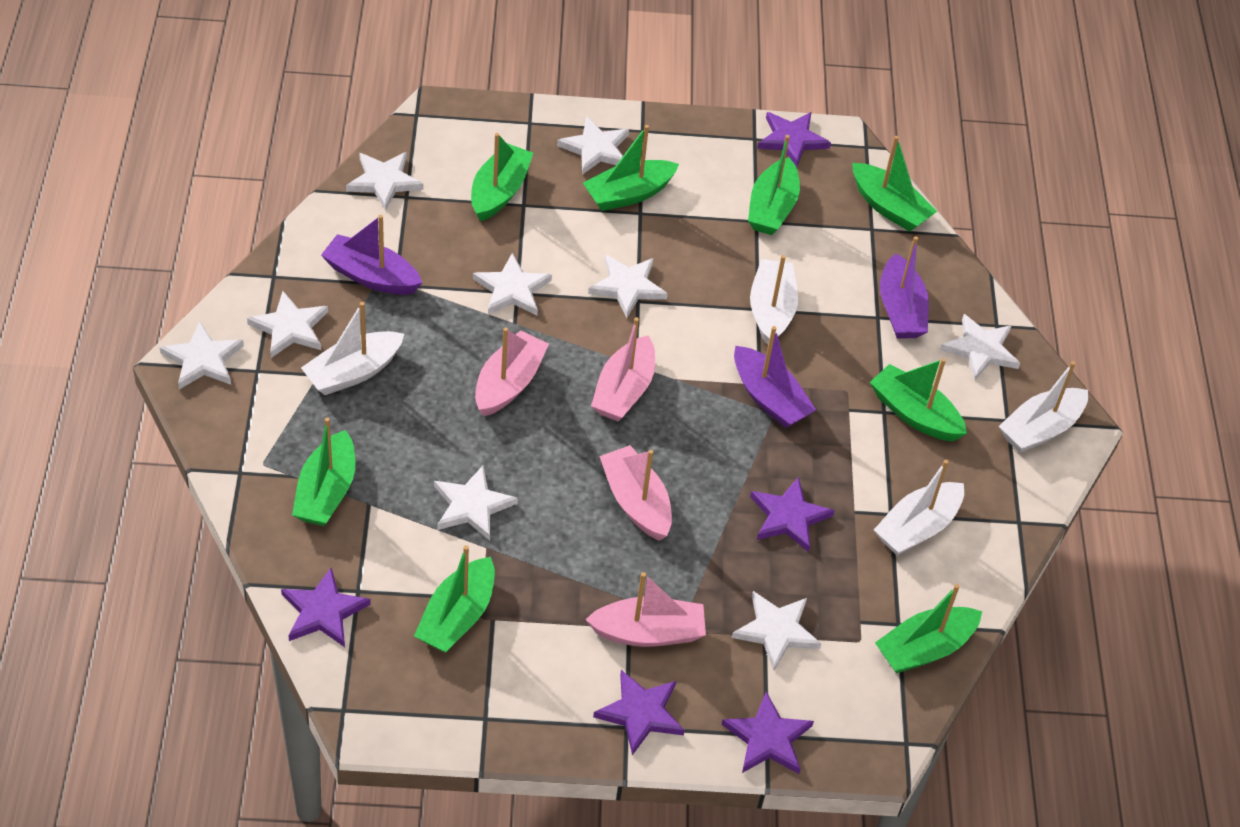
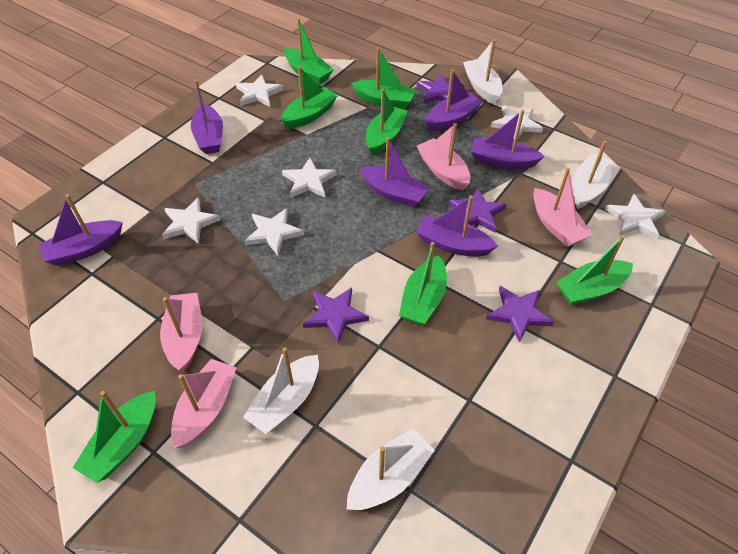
green boat: 8 -> 7
purple boat: 3 -> 6
purple star: 5 -> 4
white star: 9 -> 6

